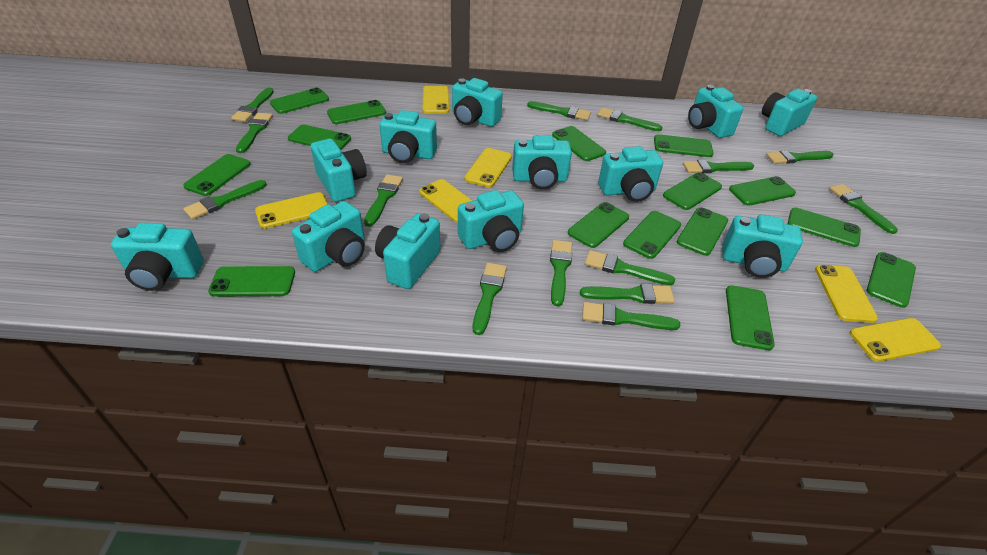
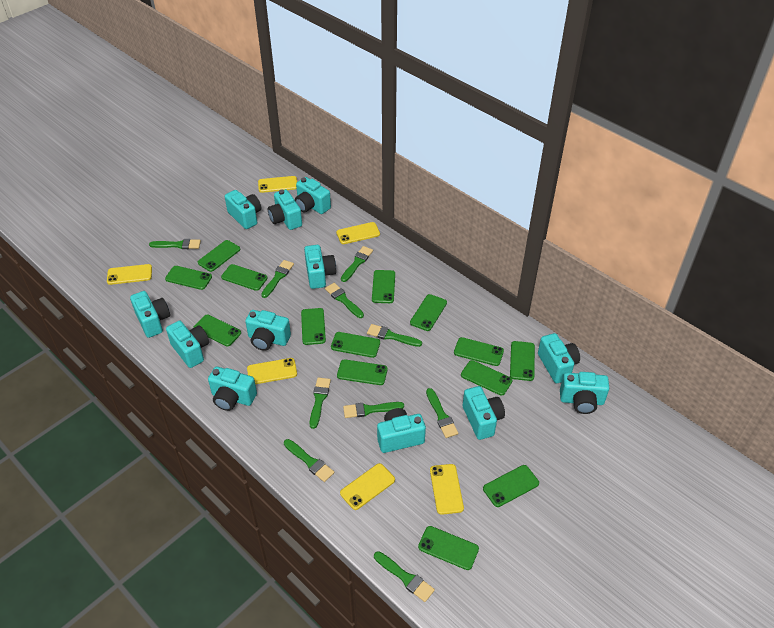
green brush: 14 -> 10
green phone: 15 -> 14

